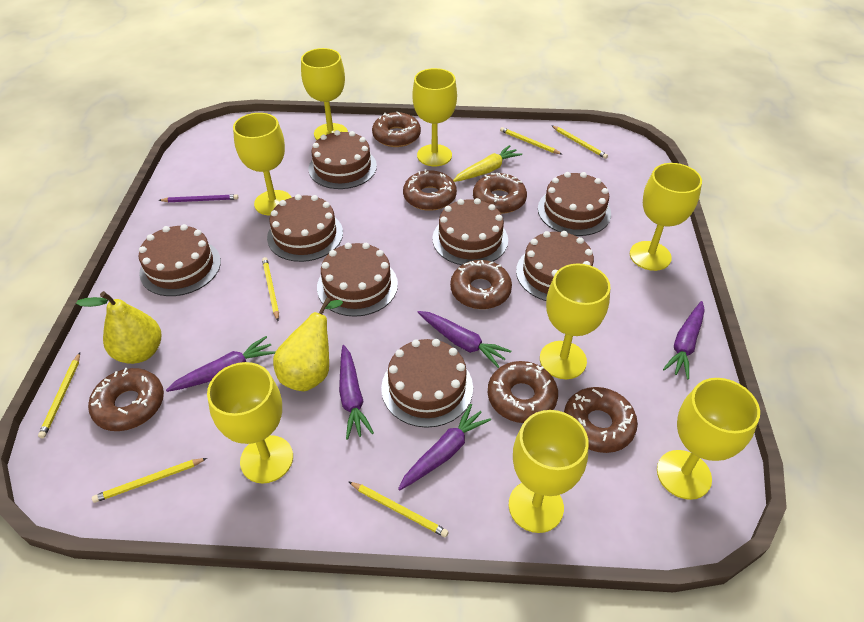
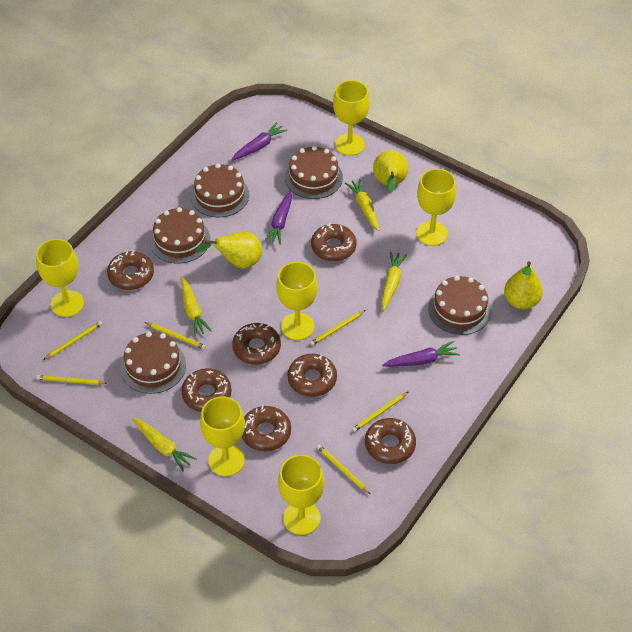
brown cake: 8 -> 5
purple carrot: 5 -> 3
purple pencil: 1 -> 0
yellow carrot: 1 -> 4
yellow goblet: 8 -> 6
yellow pear: 2 -> 3

